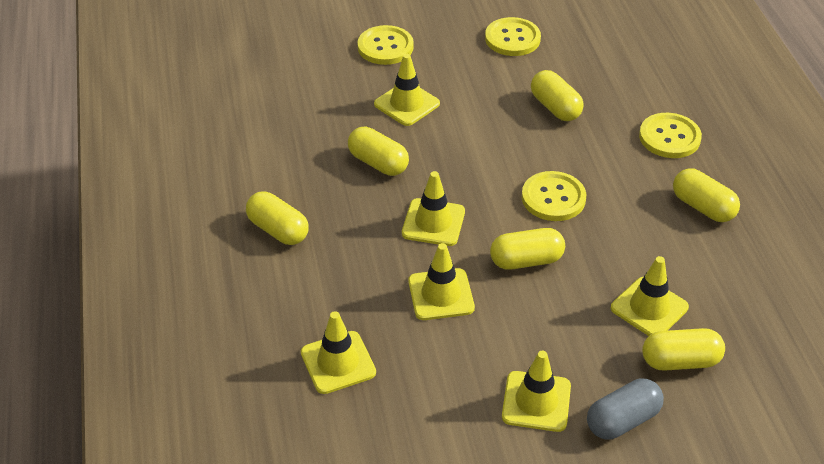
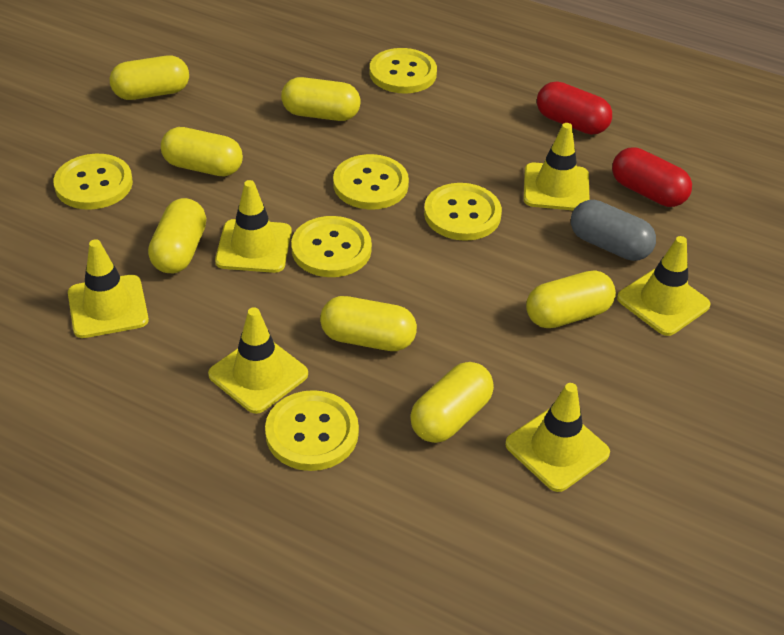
red capsule: 0 -> 2
yellow button: 4 -> 6
yellow capsule: 6 -> 7

